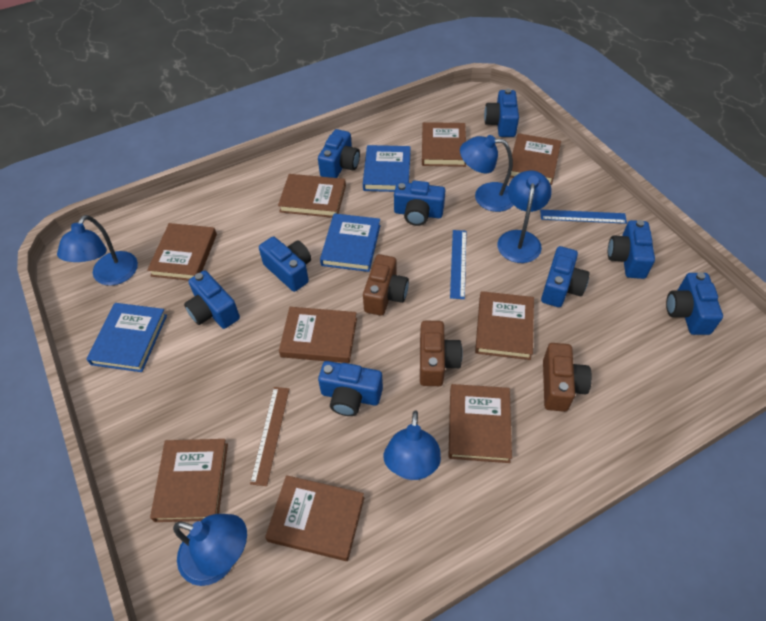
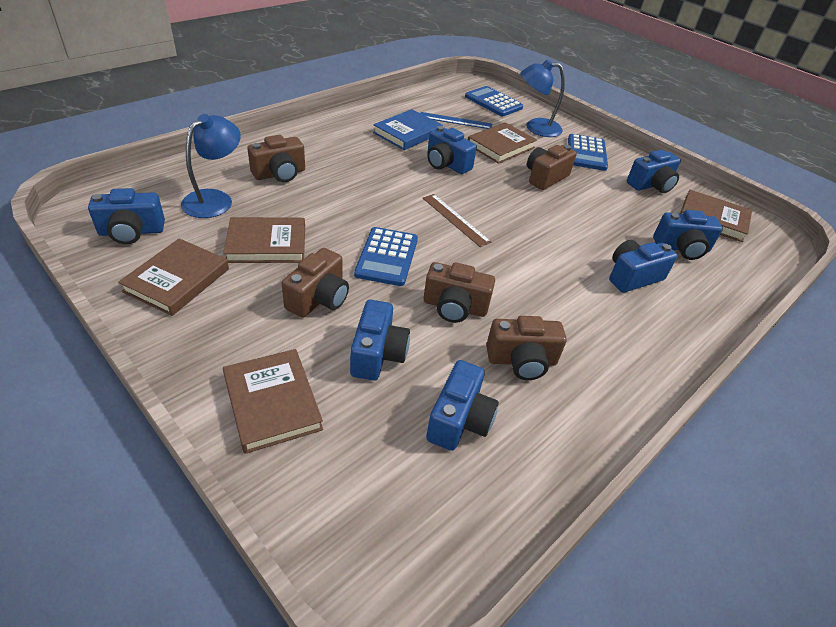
blue book: 3 -> 1
blue calculator: 0 -> 3
blue camera: 9 -> 7
blue lamp: 5 -> 2
blue ruler: 2 -> 1
brown book: 9 -> 5
brown camera: 3 -> 5

